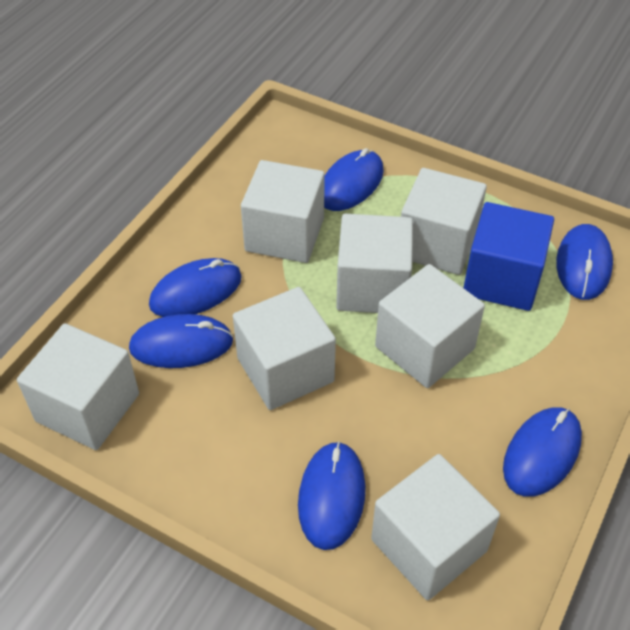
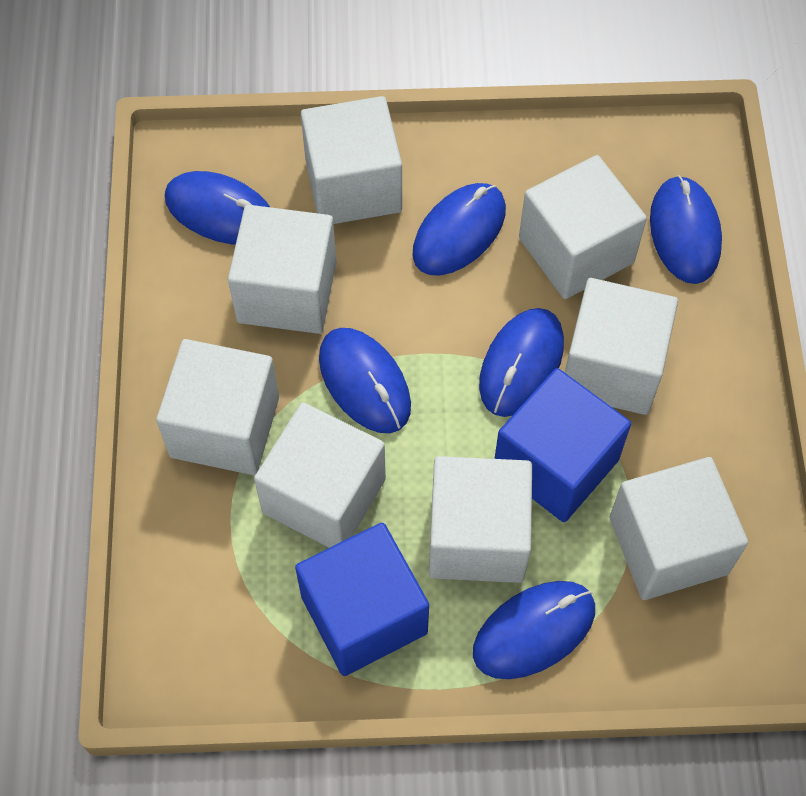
blue cube: 1 -> 2
white cube: 7 -> 8

